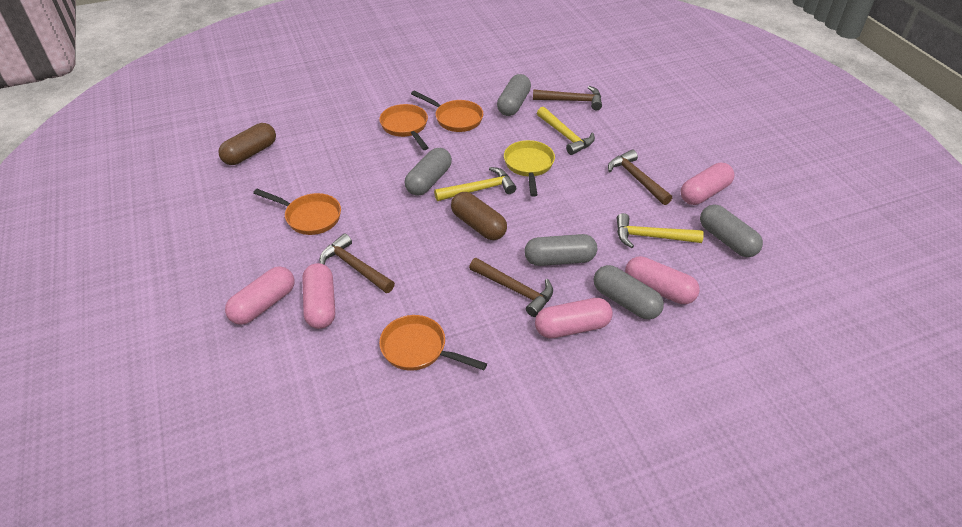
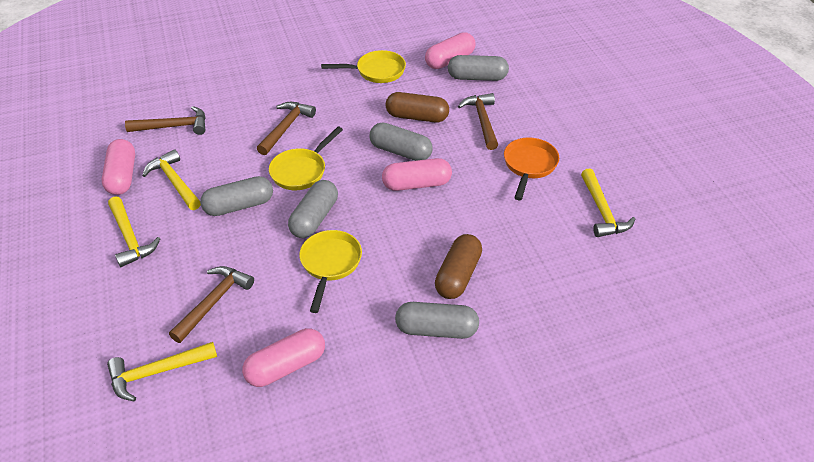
orange pan: 4 -> 1
pink capsule: 5 -> 4
yellow hammer: 3 -> 4
yellow pan: 1 -> 3

